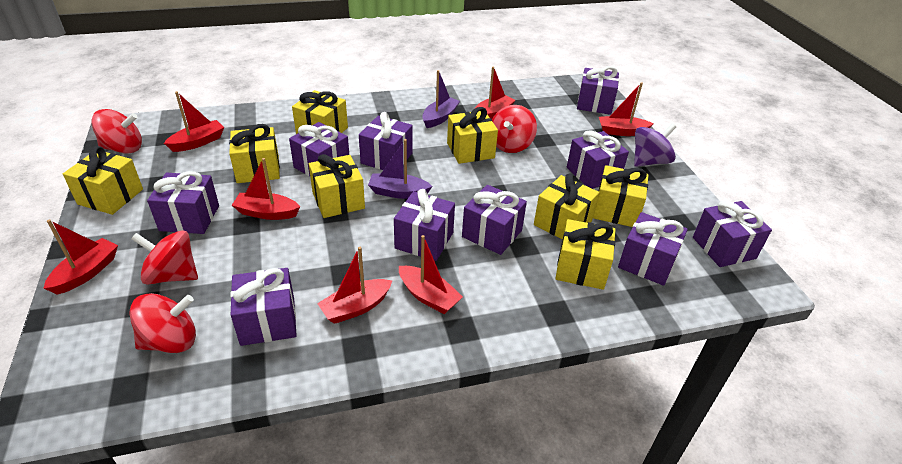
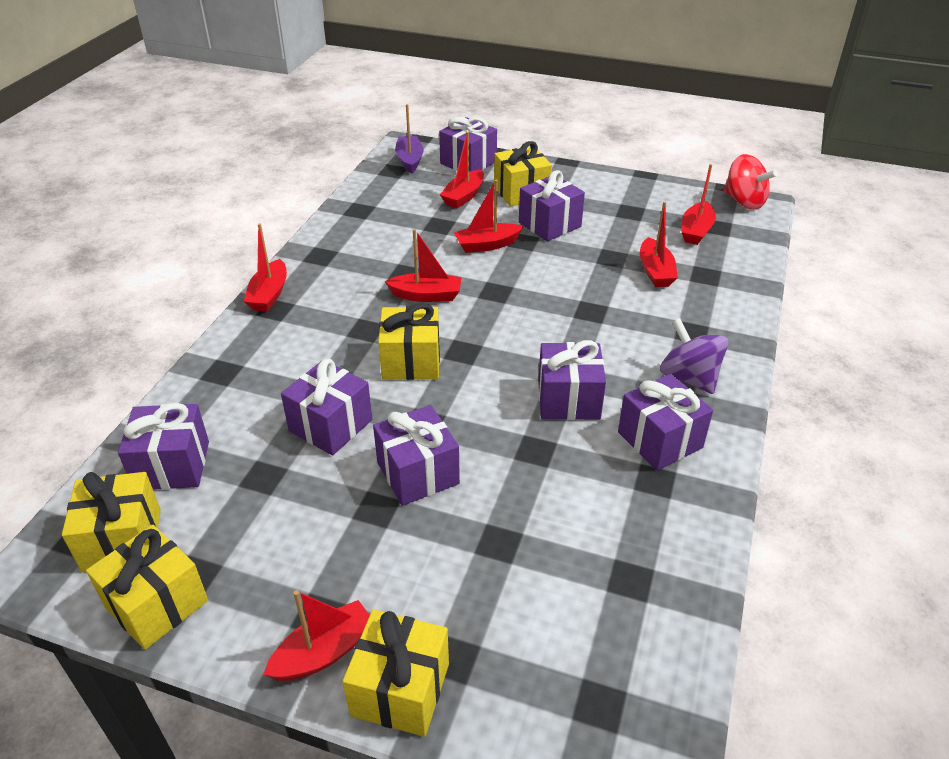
purple boat: 2 -> 1
purple gift: 10 -> 7
red spinning top: 4 -> 1
yellow gift: 8 -> 5

